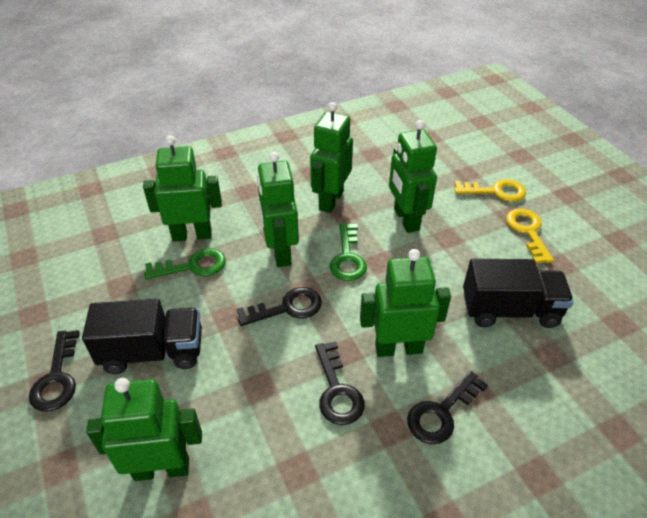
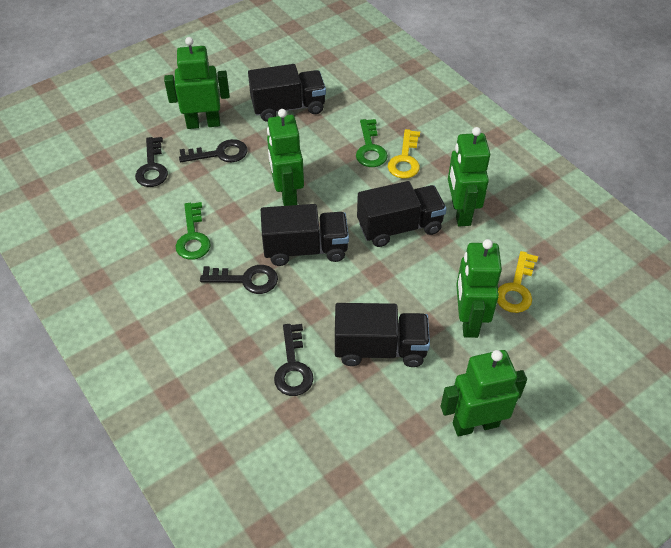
black truck: 2 -> 4
green robot: 6 -> 5

